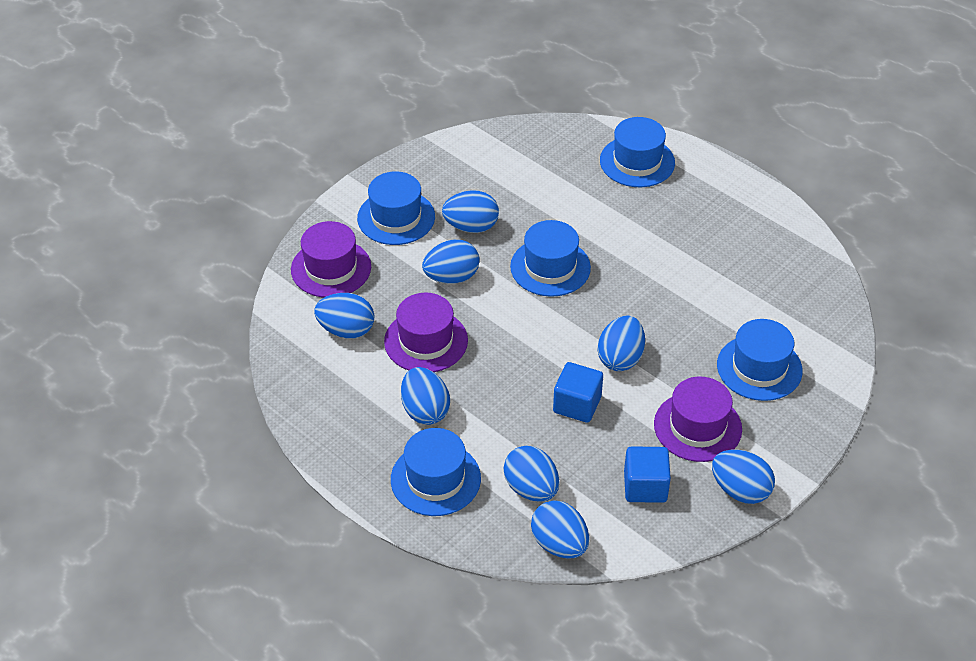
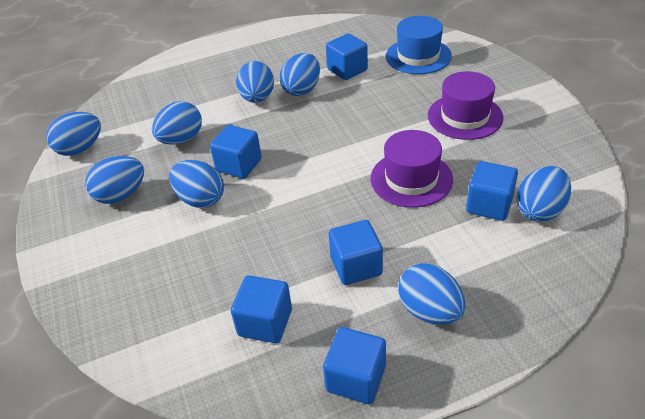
blue cube: 2 -> 6
blue hat: 5 -> 1
purple hat: 3 -> 2

